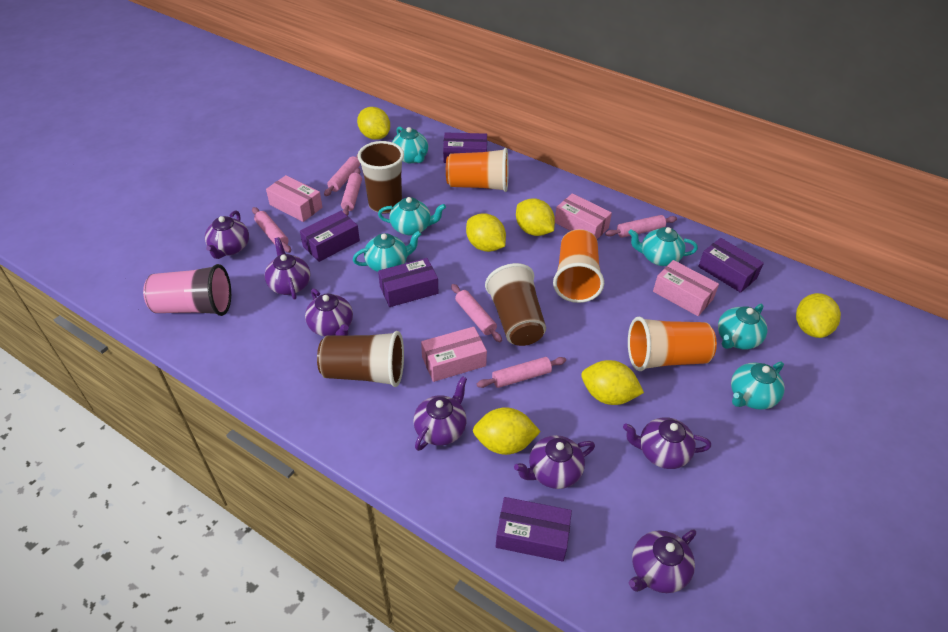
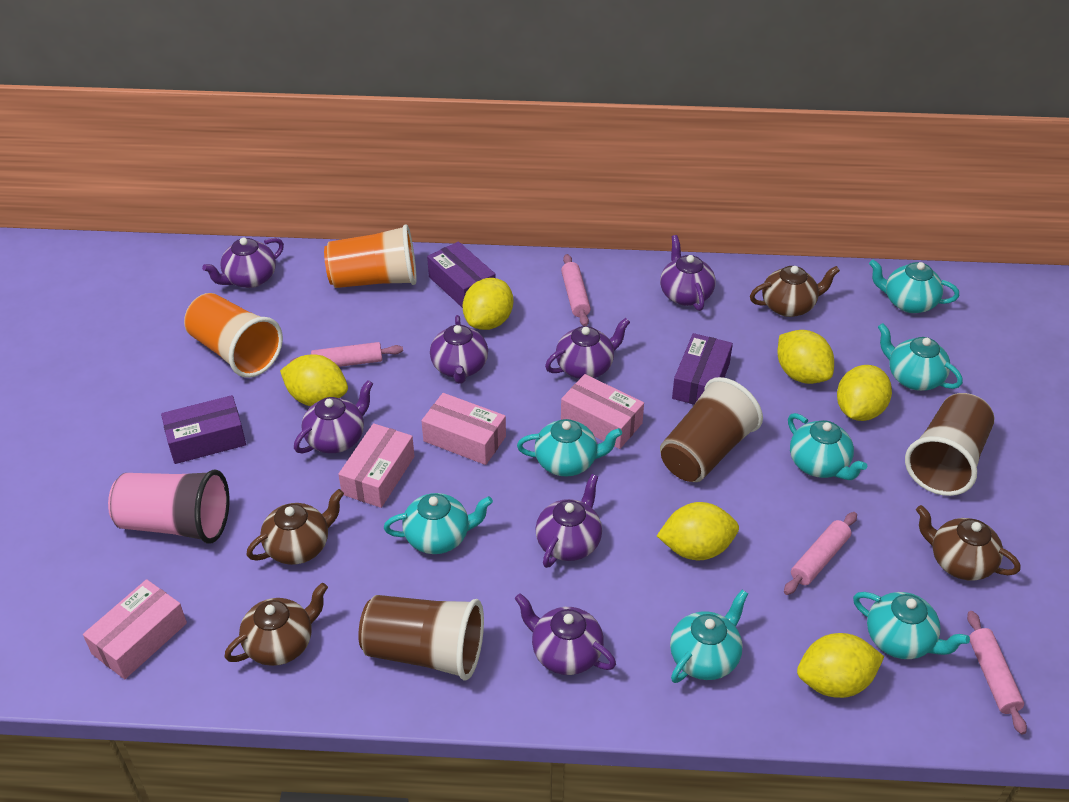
brown teapot: 0 -> 4
orange cup: 3 -> 2
pink rolling pin: 6 -> 4
purple box: 5 -> 3
turquoise teapot: 6 -> 7

